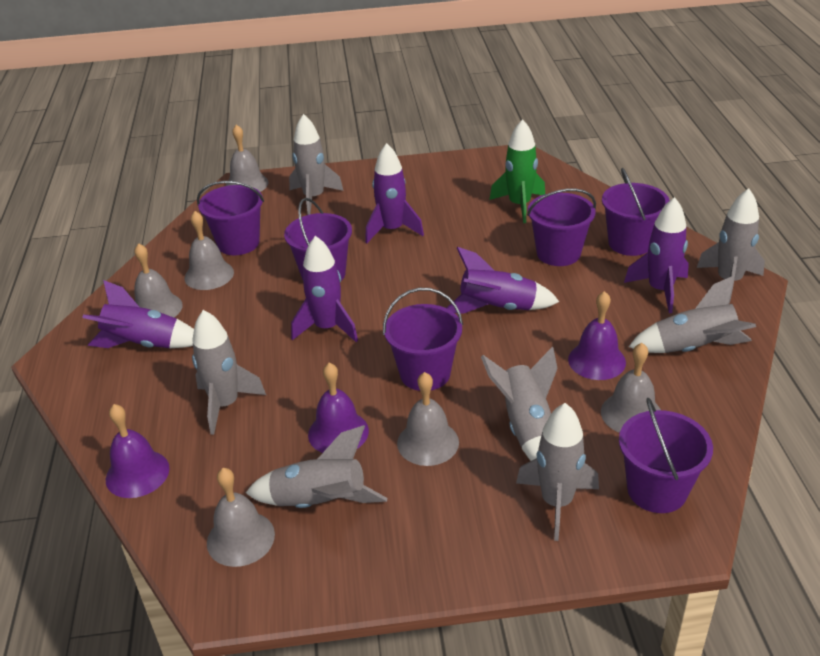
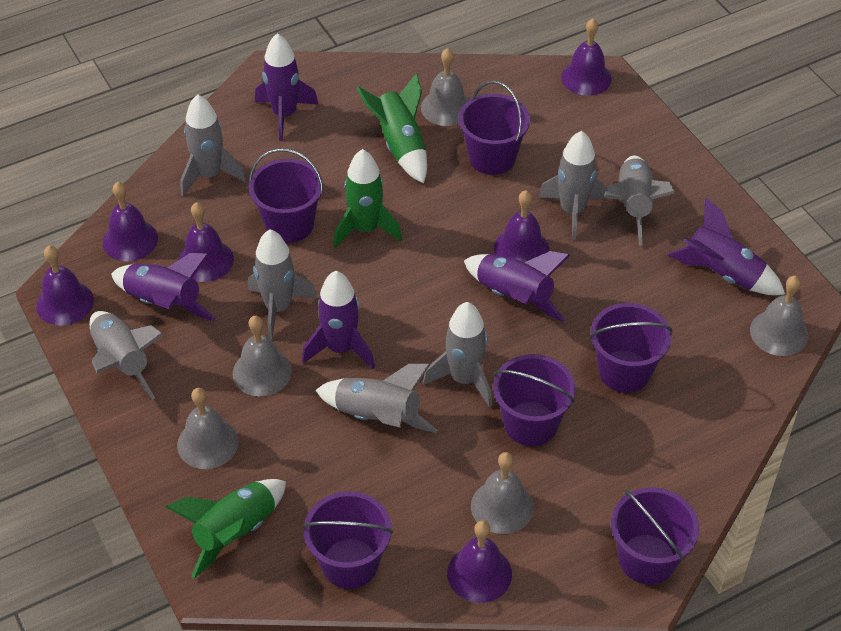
green rocket: 1 -> 3
grey bell: 6 -> 5
purple bell: 3 -> 6

